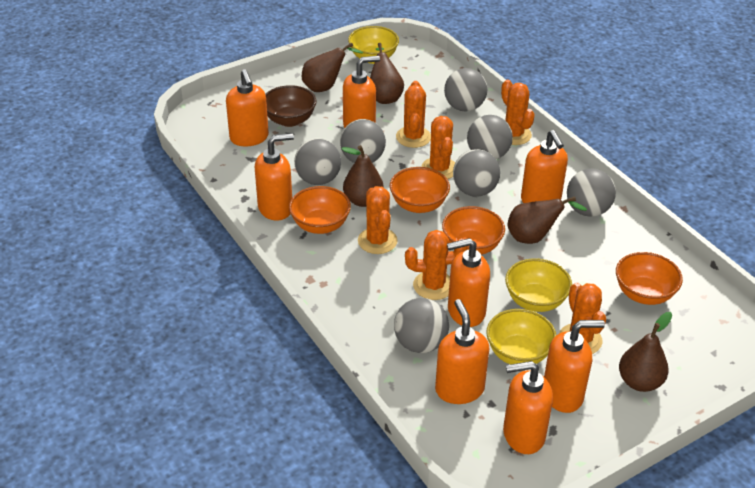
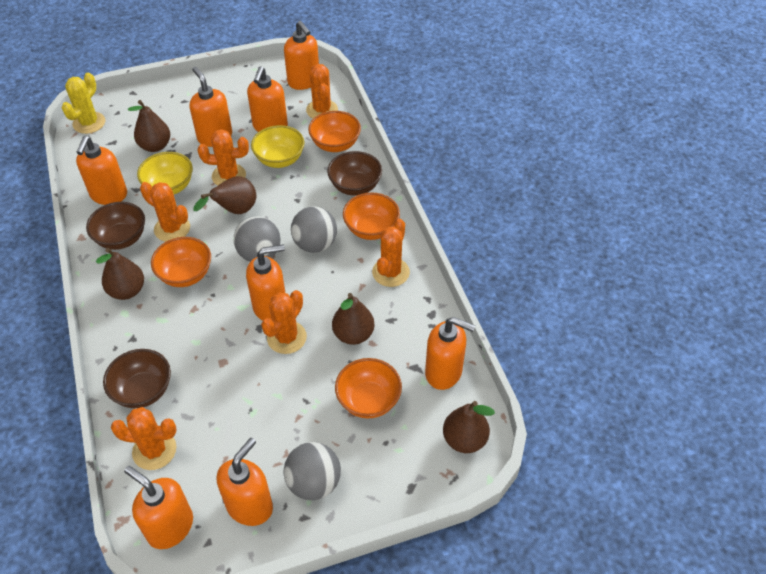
brown bowl: 1 -> 3
grey ball: 7 -> 3
yellow bowl: 3 -> 2
yellow cactus: 0 -> 1

